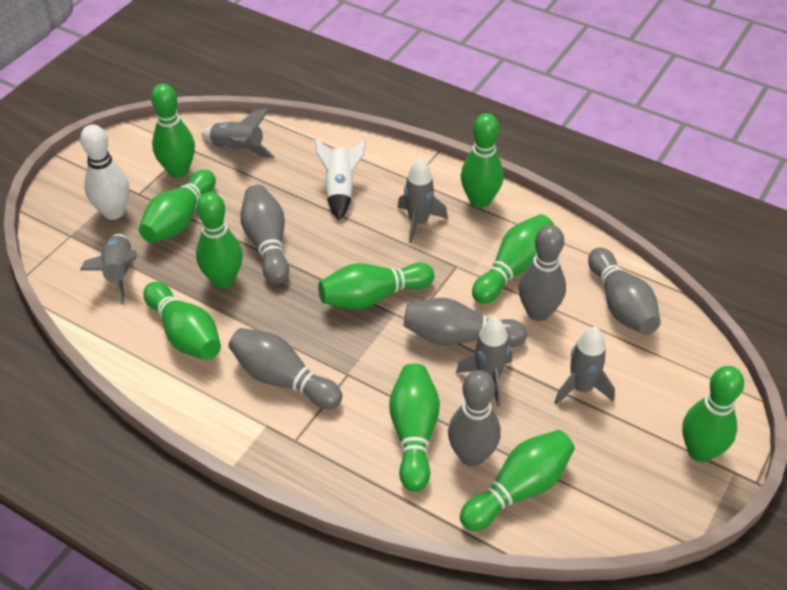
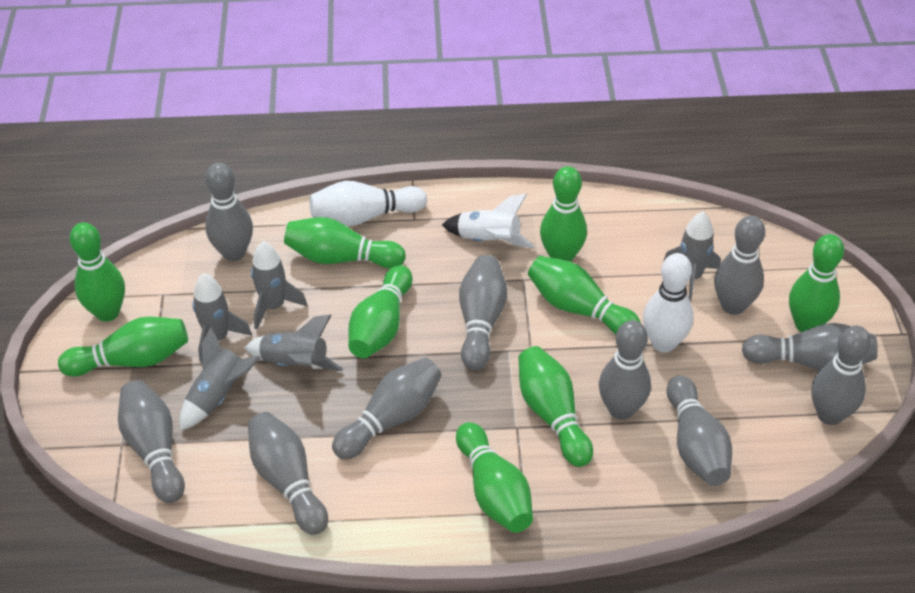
green bowling pin: 10 -> 9
grey bowling pin: 6 -> 10
white bowling pin: 1 -> 2

